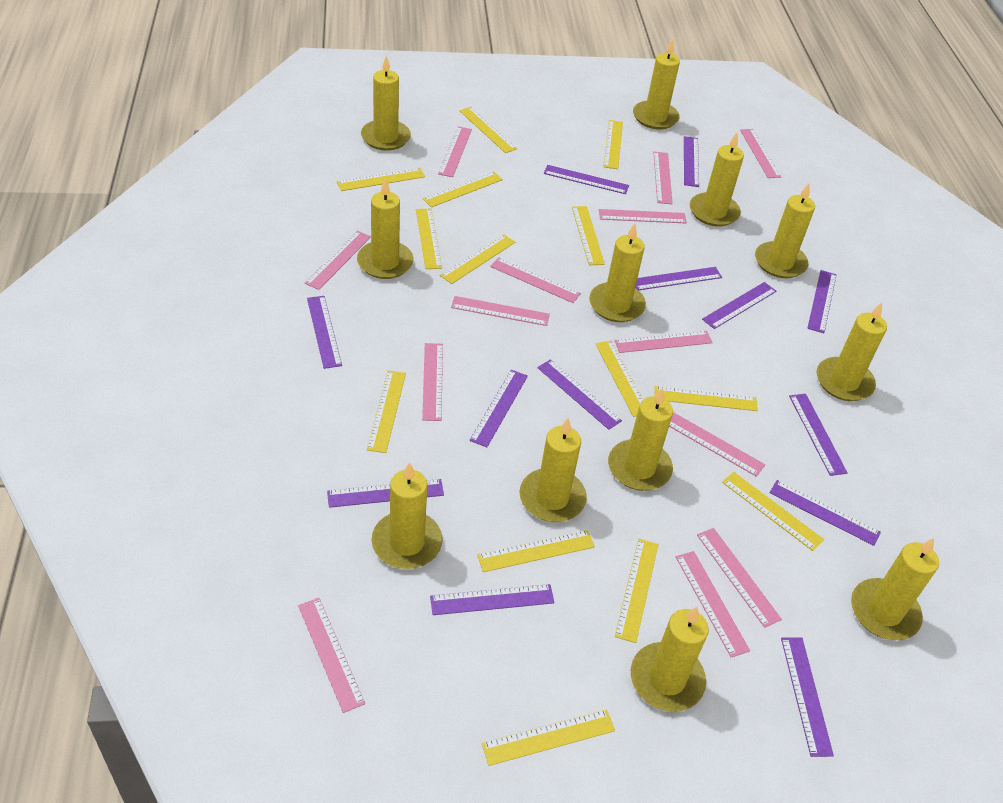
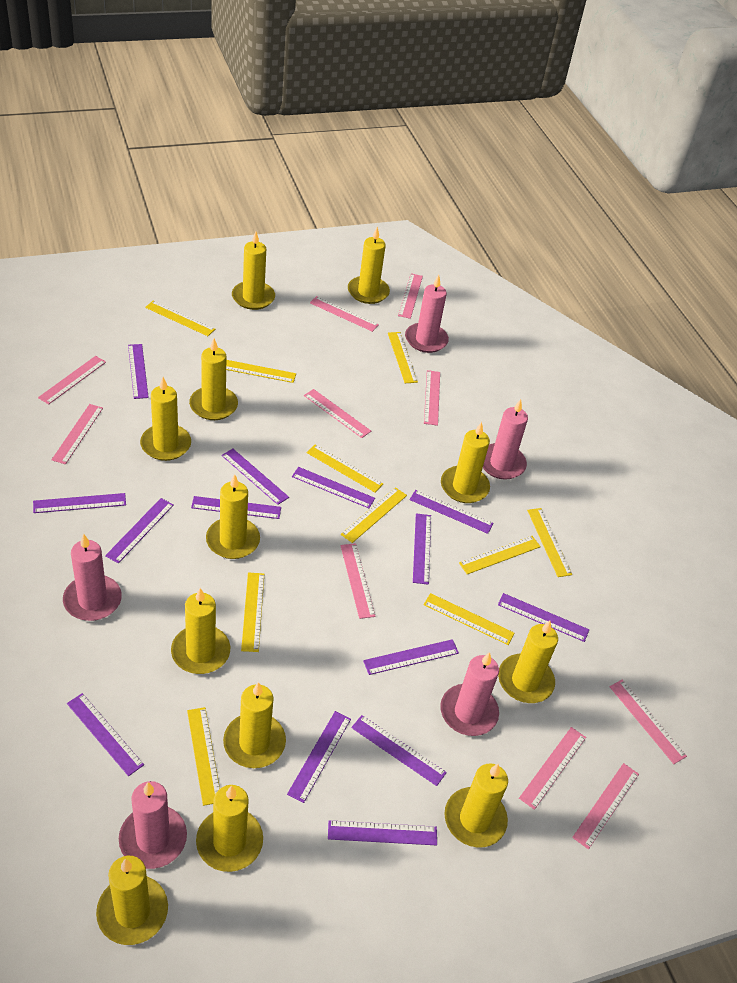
pink candle: 0 -> 5
pink ruler: 13 -> 10
purple ruler: 13 -> 14
yellow ruler: 14 -> 10

